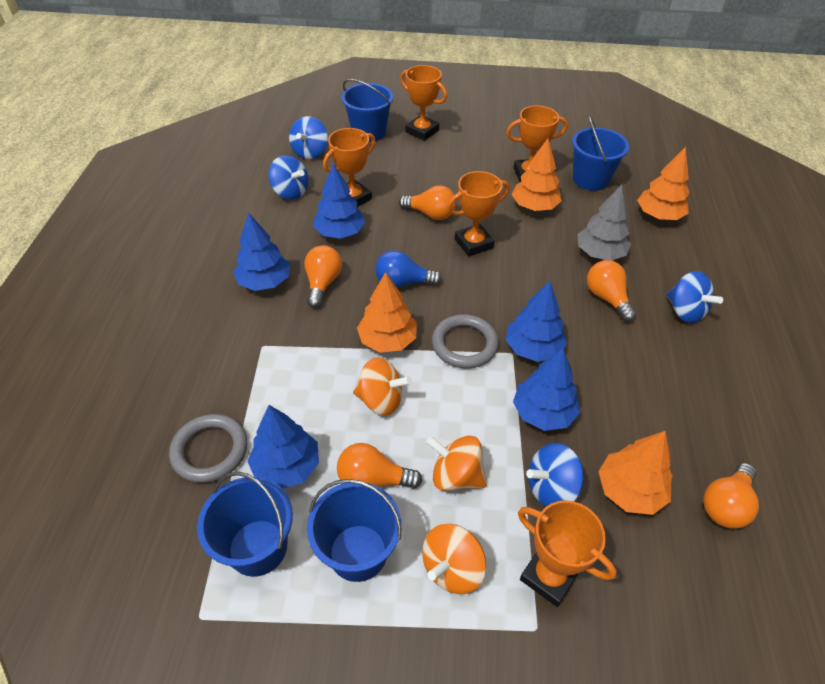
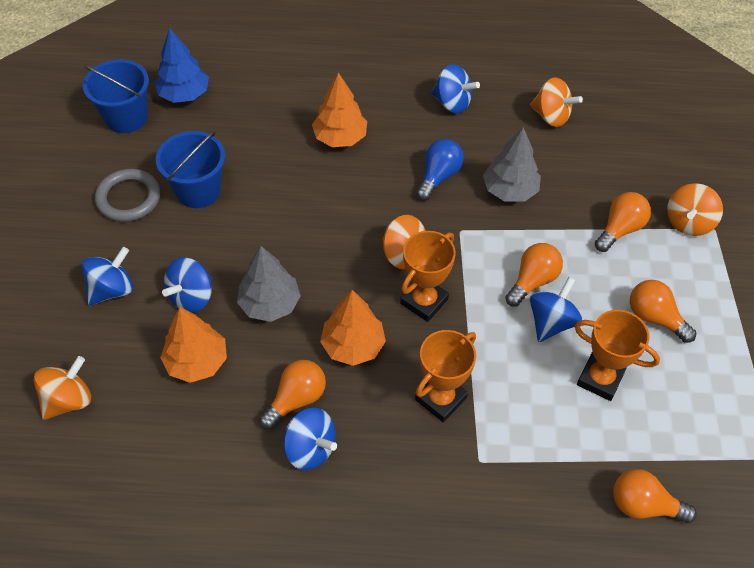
blue bucket: 4 -> 2
blue spinning top: 4 -> 5
blue tree: 5 -> 1
grey ring: 2 -> 1
grey tree: 1 -> 2
orange spinning top: 3 -> 4
orange tree: 4 -> 3
orange trophy: 5 -> 3

